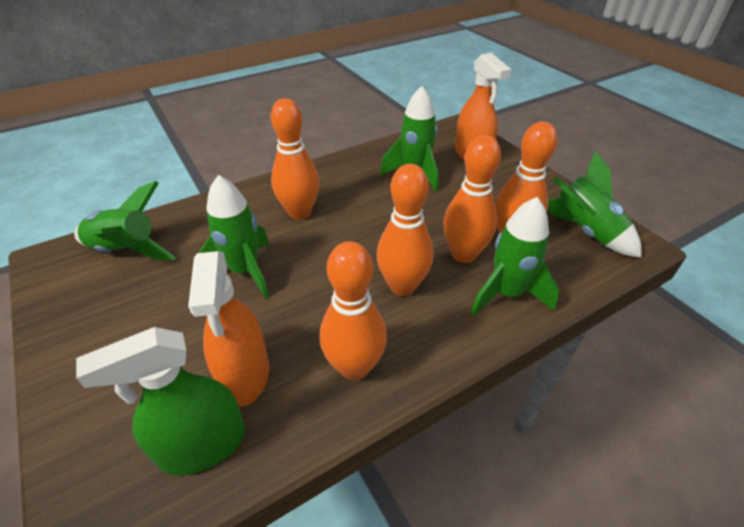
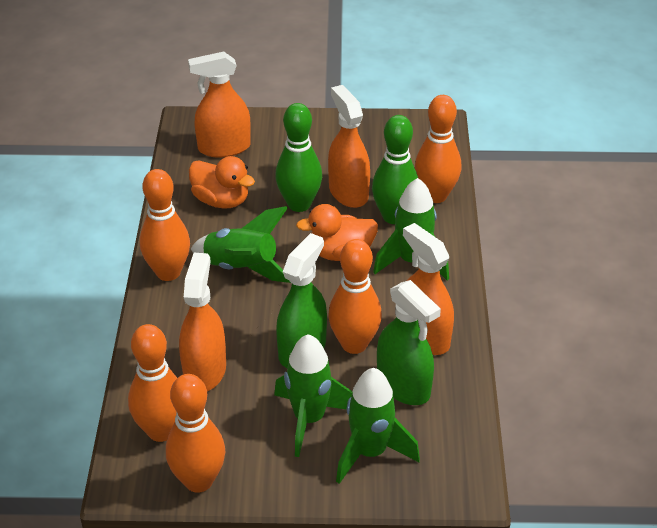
green bowling pin: 0 -> 2
green rocket: 5 -> 4
green spray bottle: 1 -> 2
orange duck: 0 -> 2
orange spray bottle: 2 -> 4

